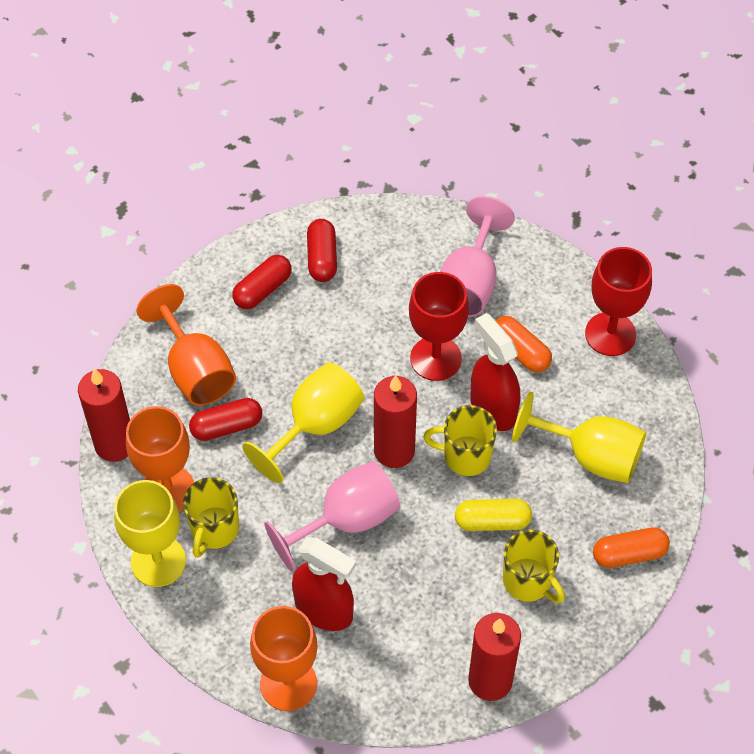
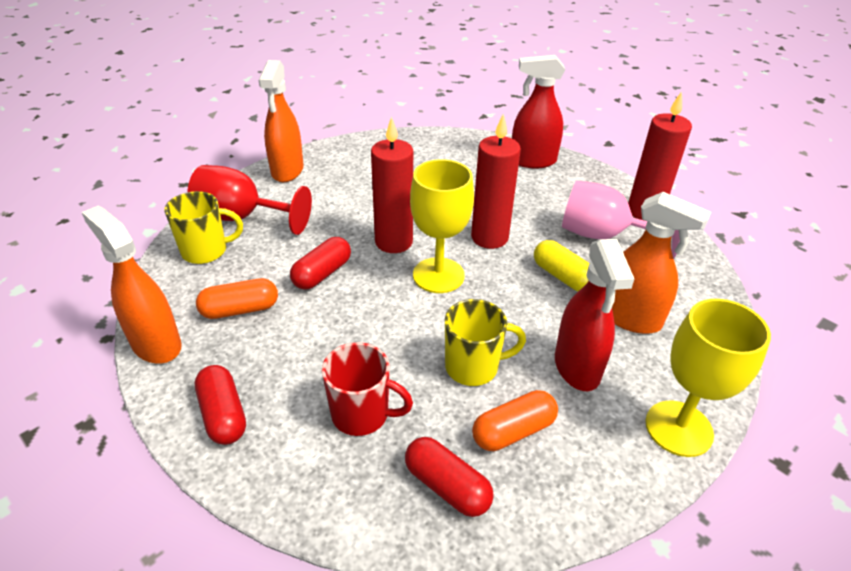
orange goblet: 3 -> 0
orange spray bottle: 0 -> 3
pink goblet: 2 -> 1
red goblet: 2 -> 1
red mug: 0 -> 1
yellow goblet: 3 -> 2
yellow mug: 3 -> 2

